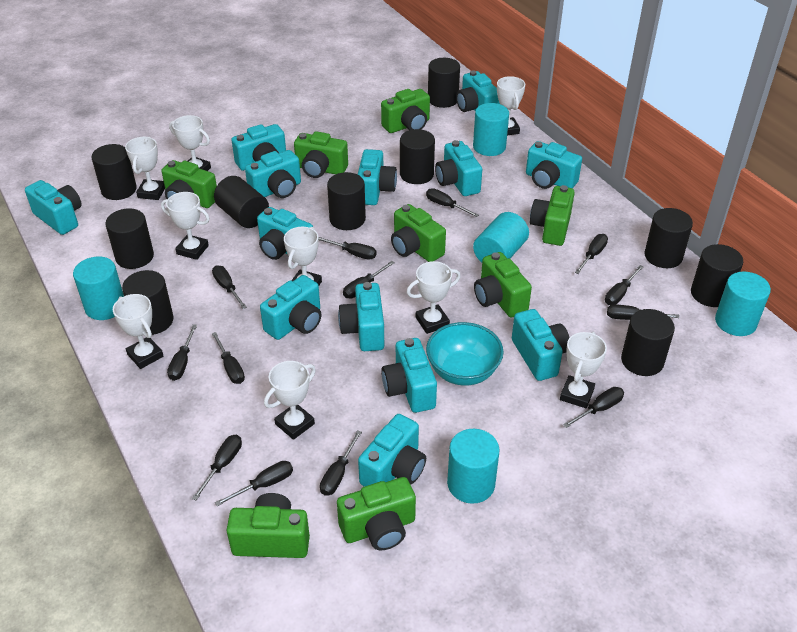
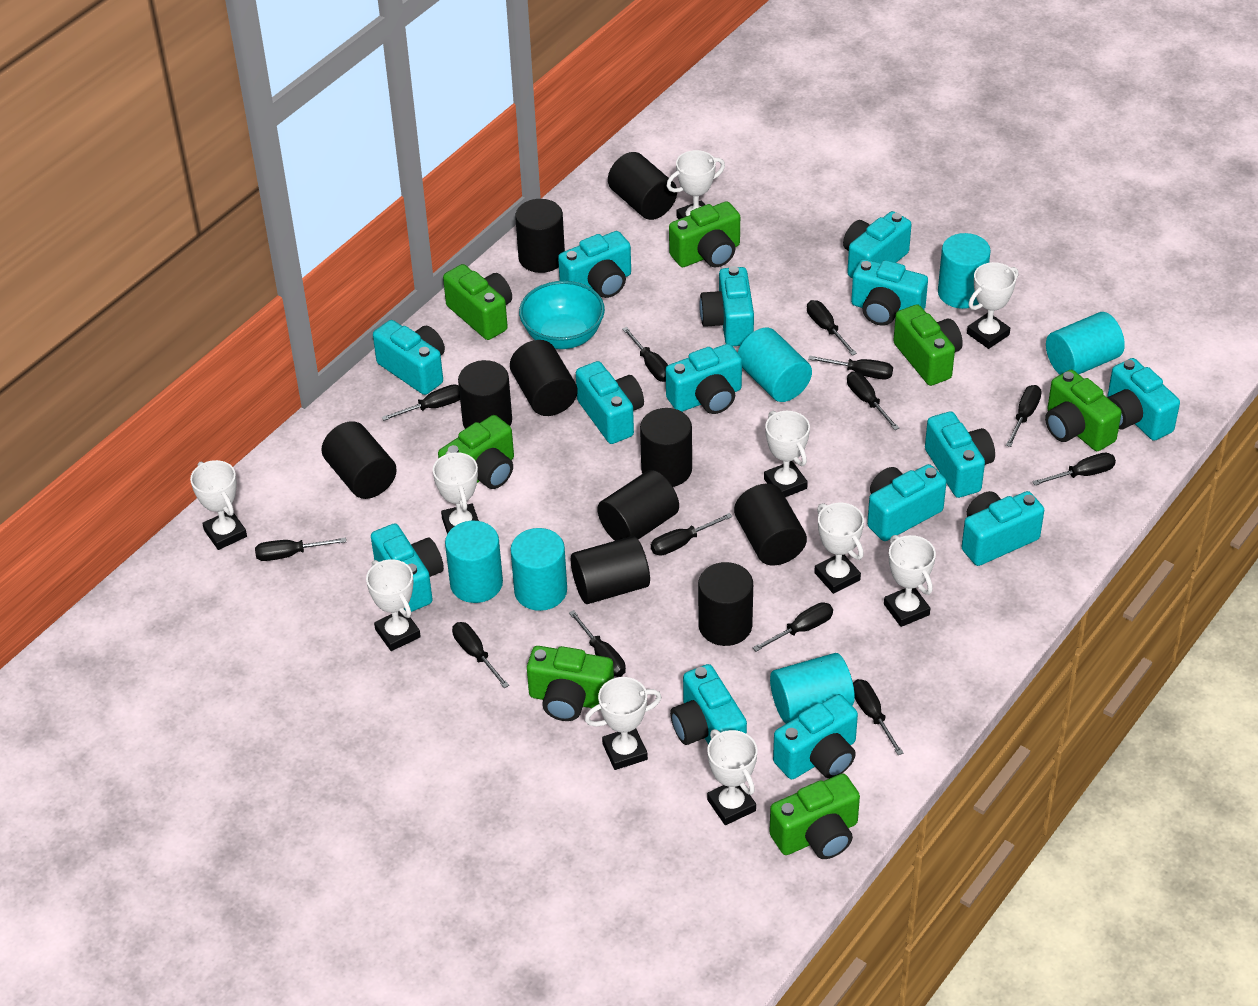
green camera: 8 -> 7
turquoise camera: 13 -> 14
turquoise cylinder: 5 -> 6
white trophy: 9 -> 10

